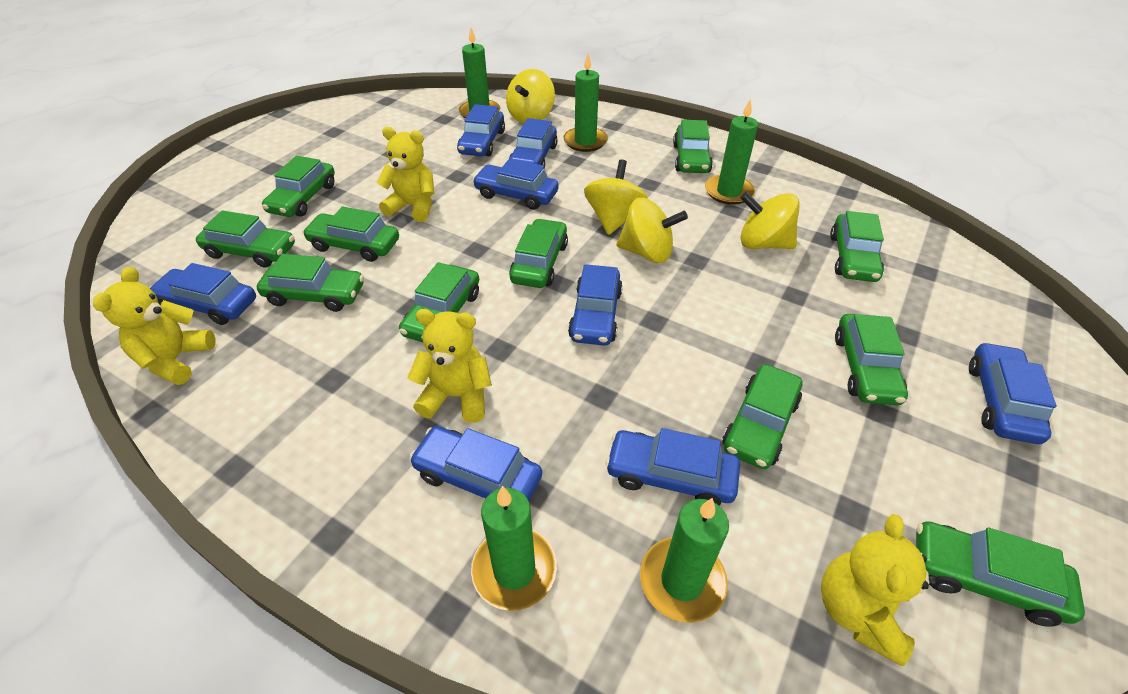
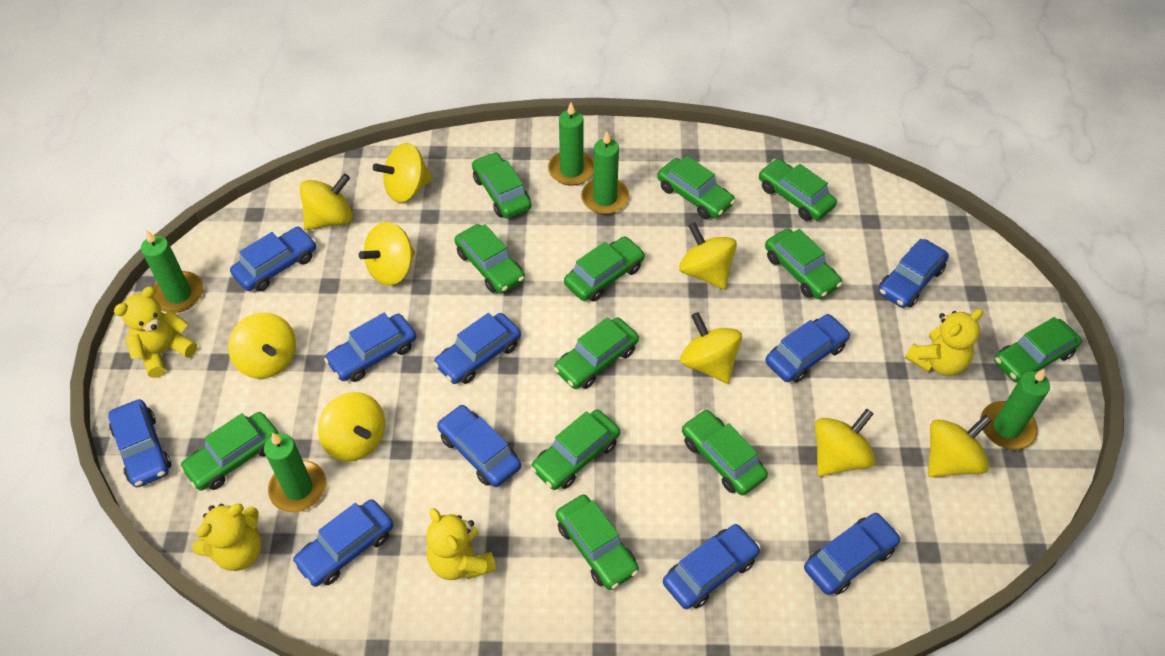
blue car: 8 -> 10
green car: 11 -> 12
yellow spinning top: 4 -> 9

